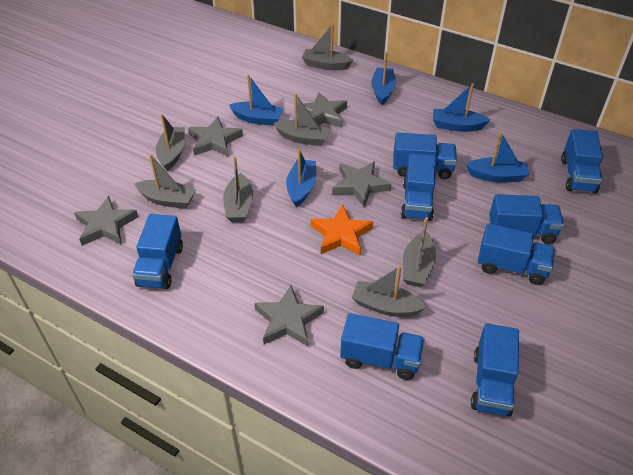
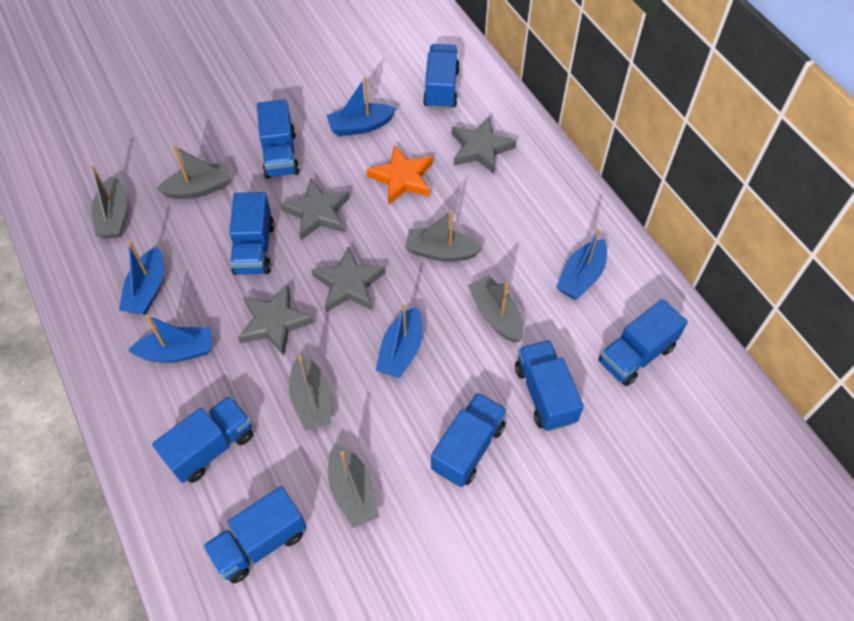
grey boat: 7 -> 6
grey star: 5 -> 4

